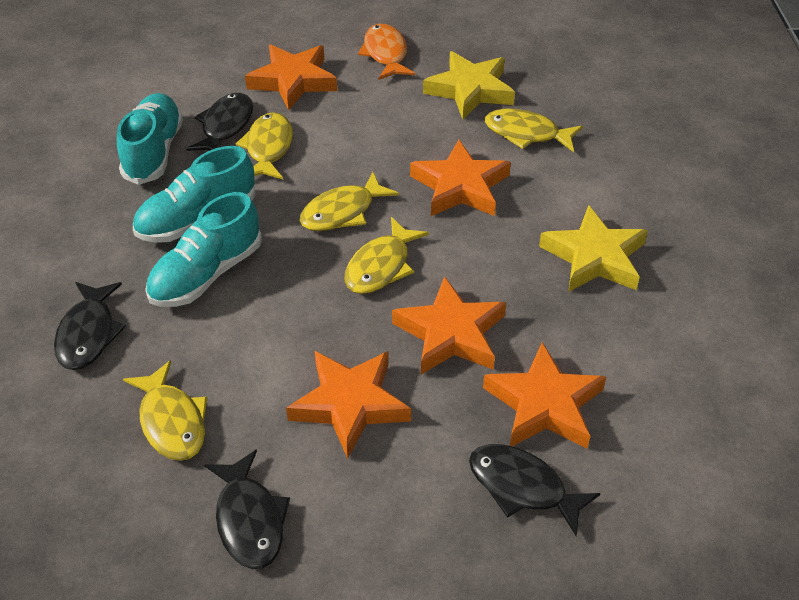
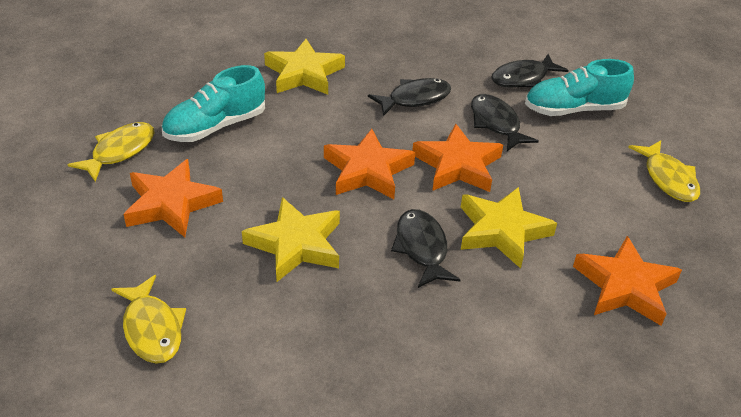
orange fish: 1 -> 0
orange star: 5 -> 4
turquoise shoe: 3 -> 2
yellow fish: 5 -> 3
yellow star: 2 -> 3

